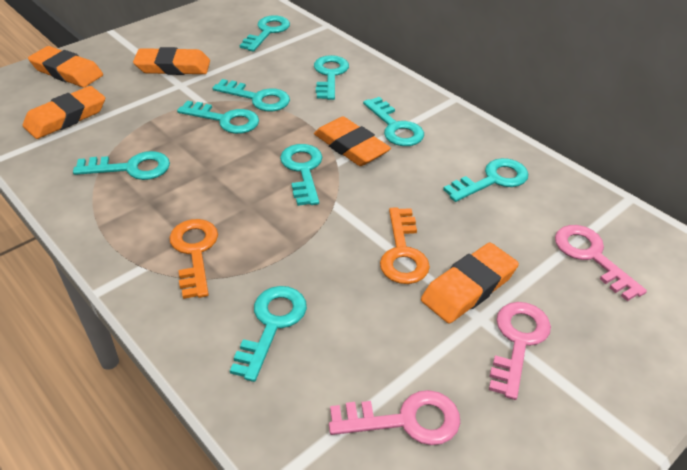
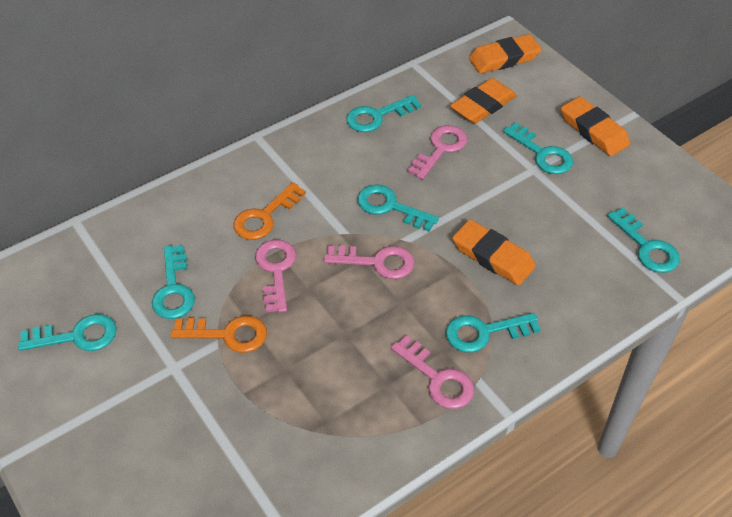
orange eraser: 5 -> 4
pink key: 3 -> 4
turquoise key: 9 -> 7

